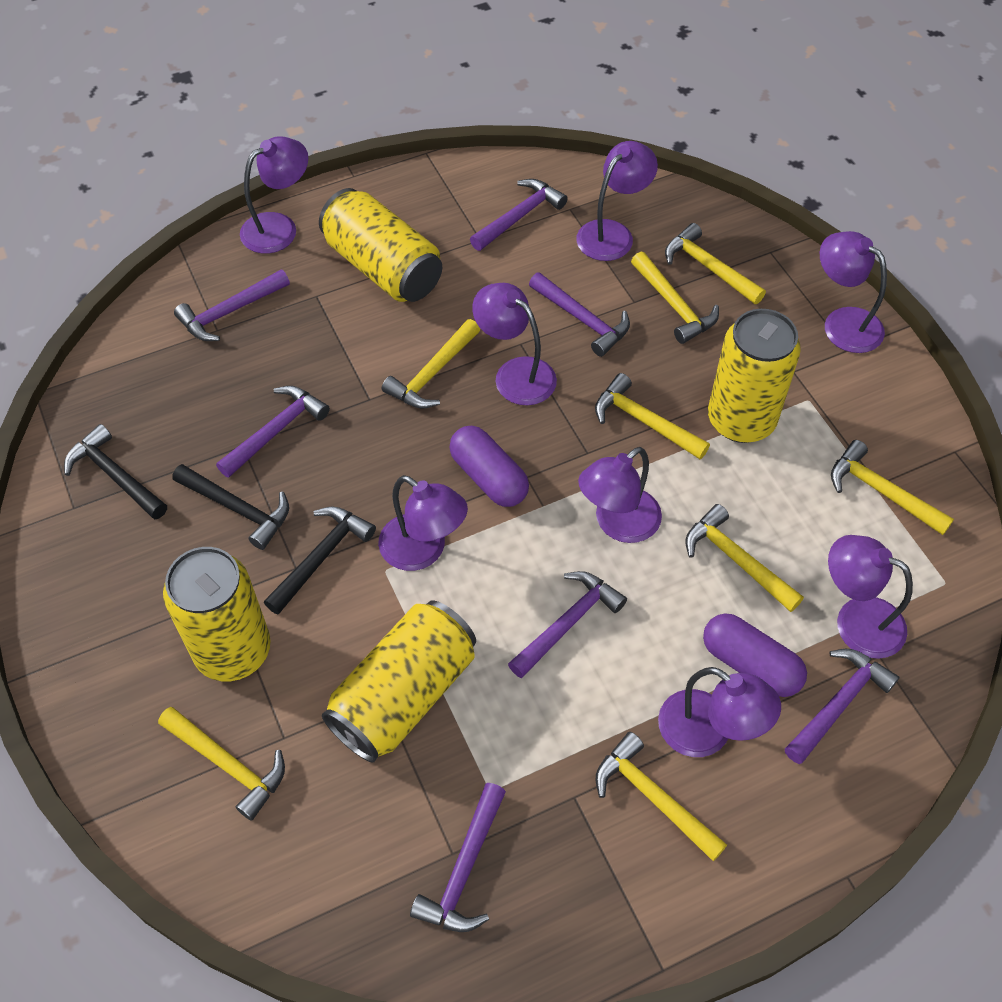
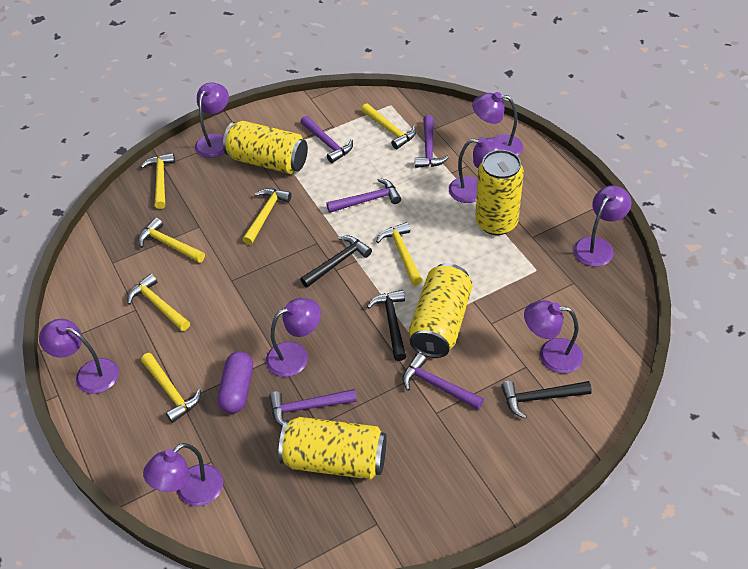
purple capsule: 2 -> 1
purple hammer: 7 -> 5
yellow hammer: 8 -> 7

